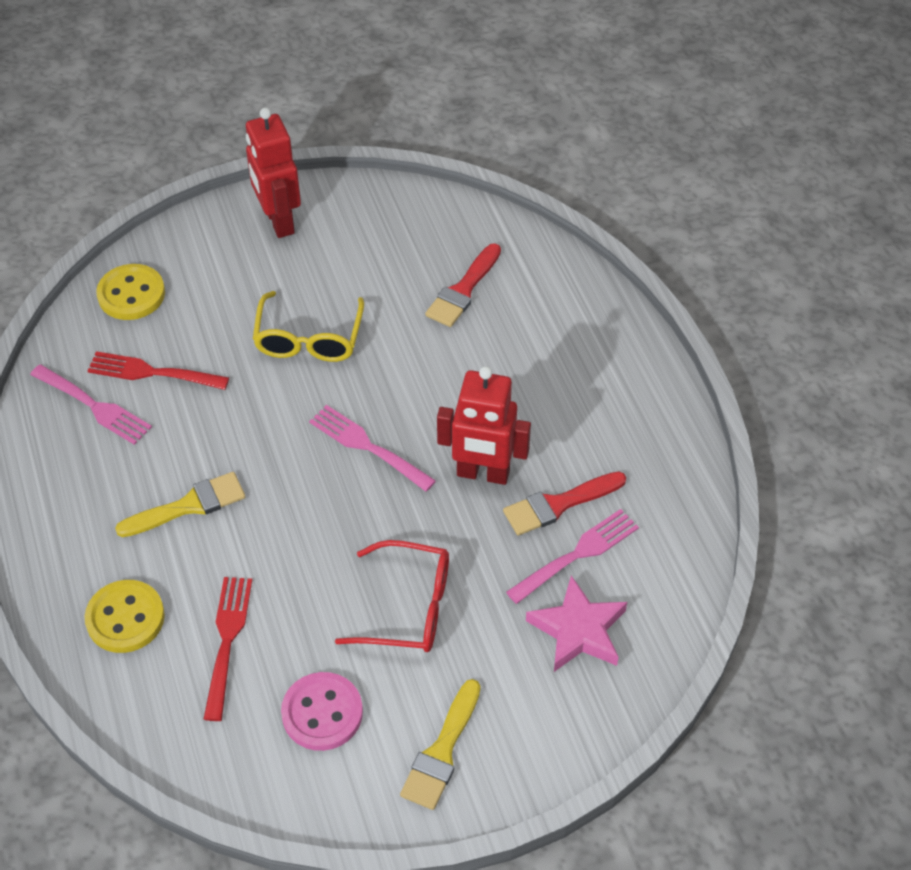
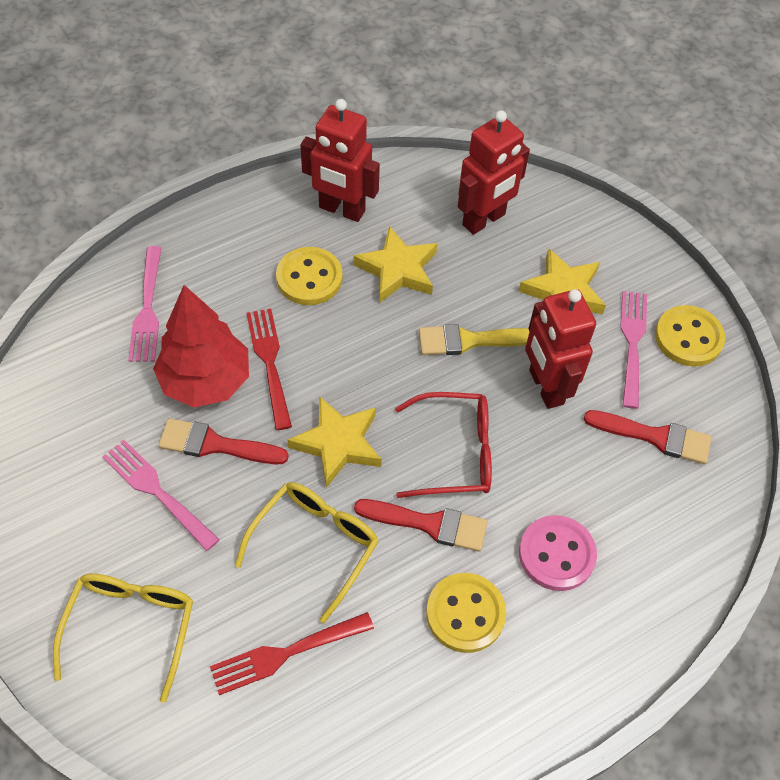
pink star: 1 -> 0
red brush: 2 -> 3
red robot: 2 -> 3
red tree: 0 -> 1
yellow brush: 2 -> 1
yellow button: 2 -> 3
yellow glasses: 1 -> 2
yellow star: 0 -> 3

